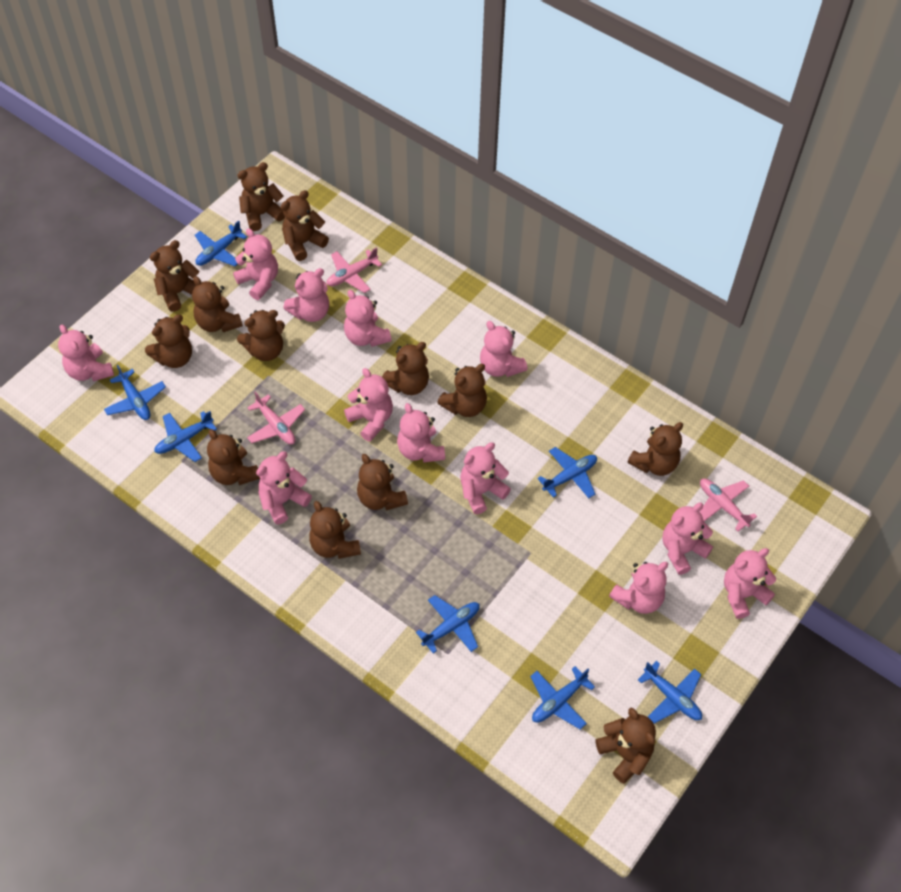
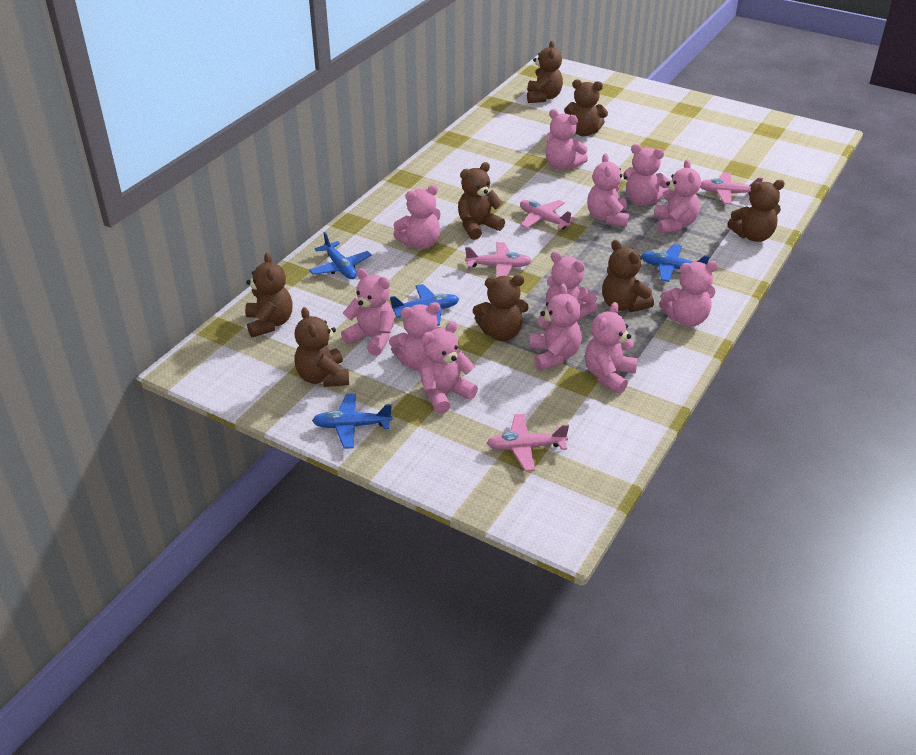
blue plane: 7 -> 4
brown teddy bear: 13 -> 8
pink plane: 3 -> 4

